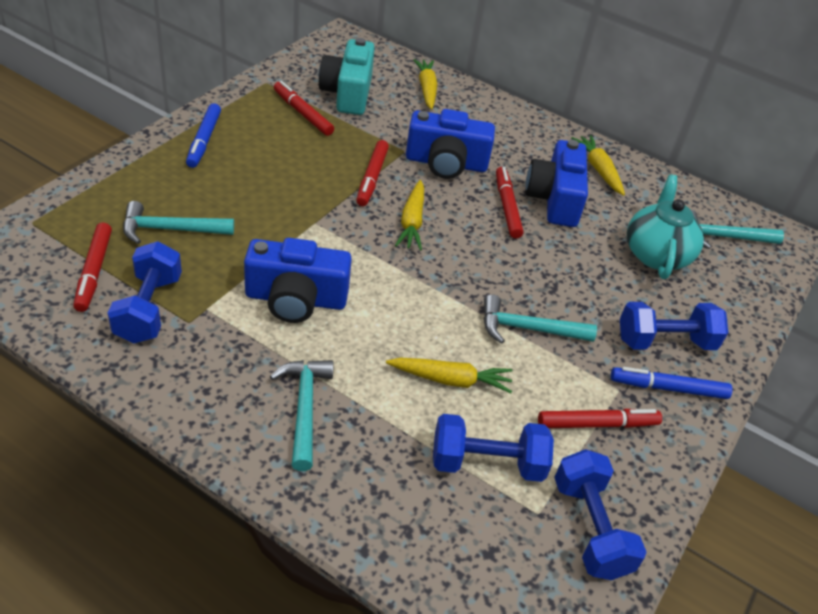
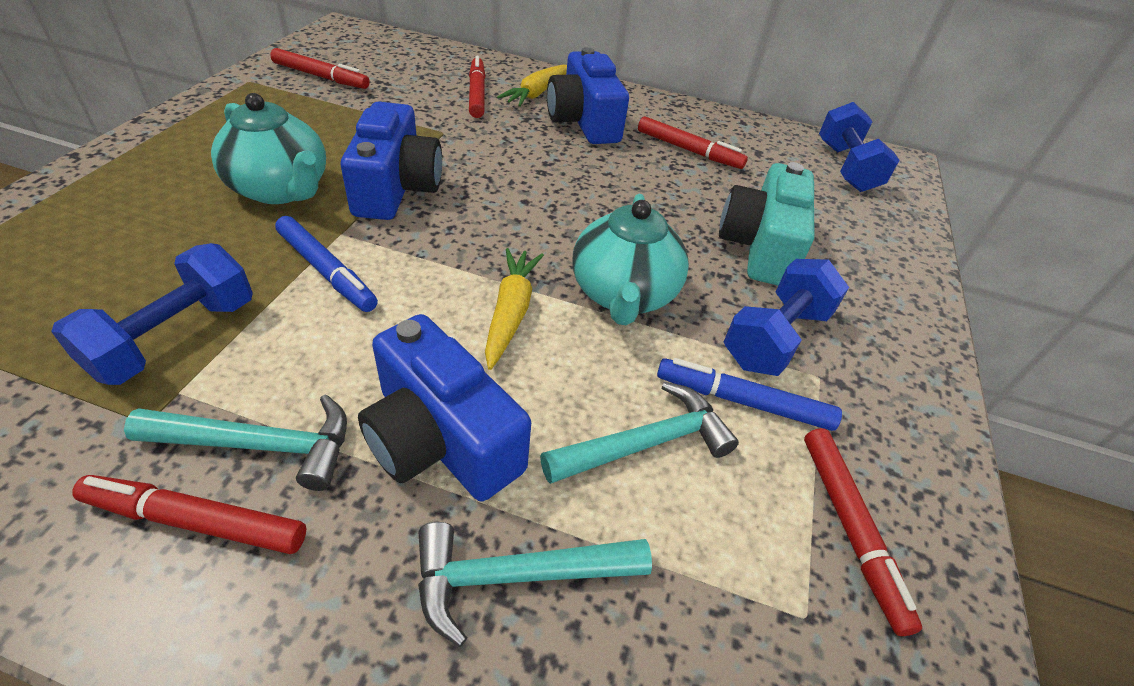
blue dumbbell: 4 -> 3
turquoise hammer: 4 -> 3
turquoise teapot: 1 -> 2
yellow carrot: 4 -> 2

